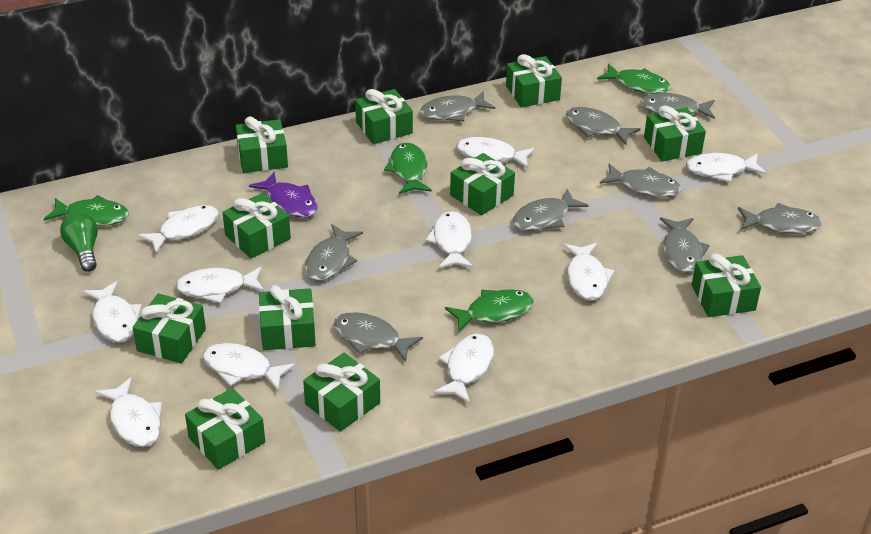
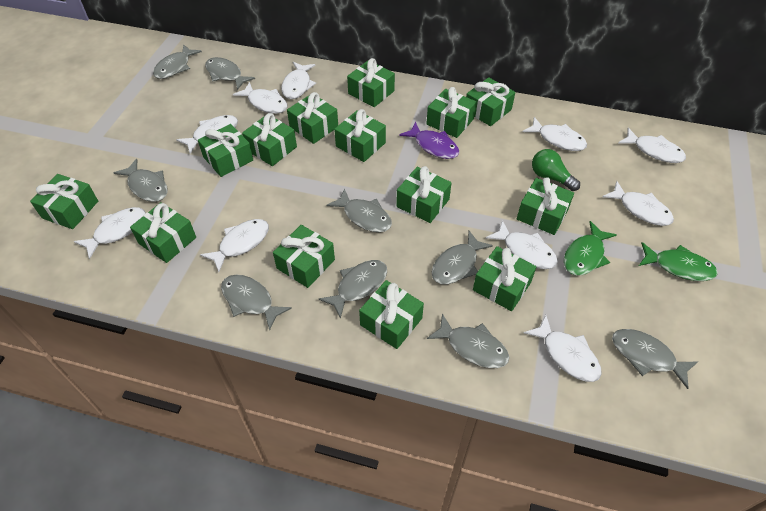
green fish: 4 -> 2
green gift: 11 -> 14

